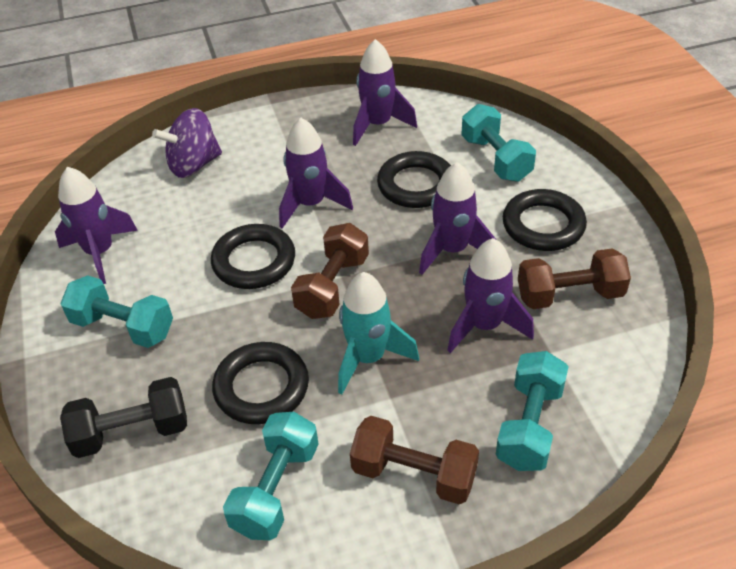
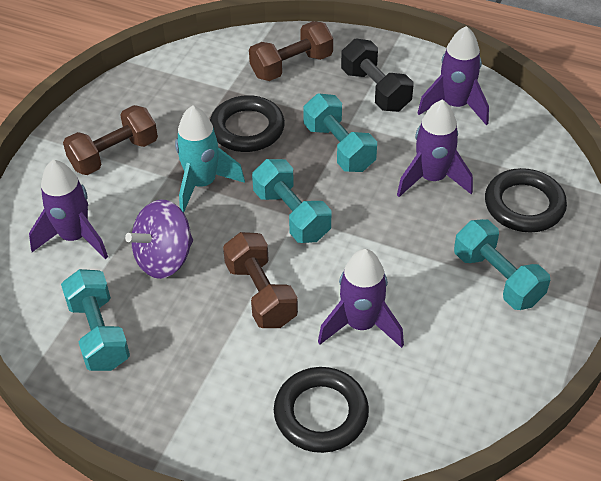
black ring: 4 -> 3
purple rocket: 5 -> 4

